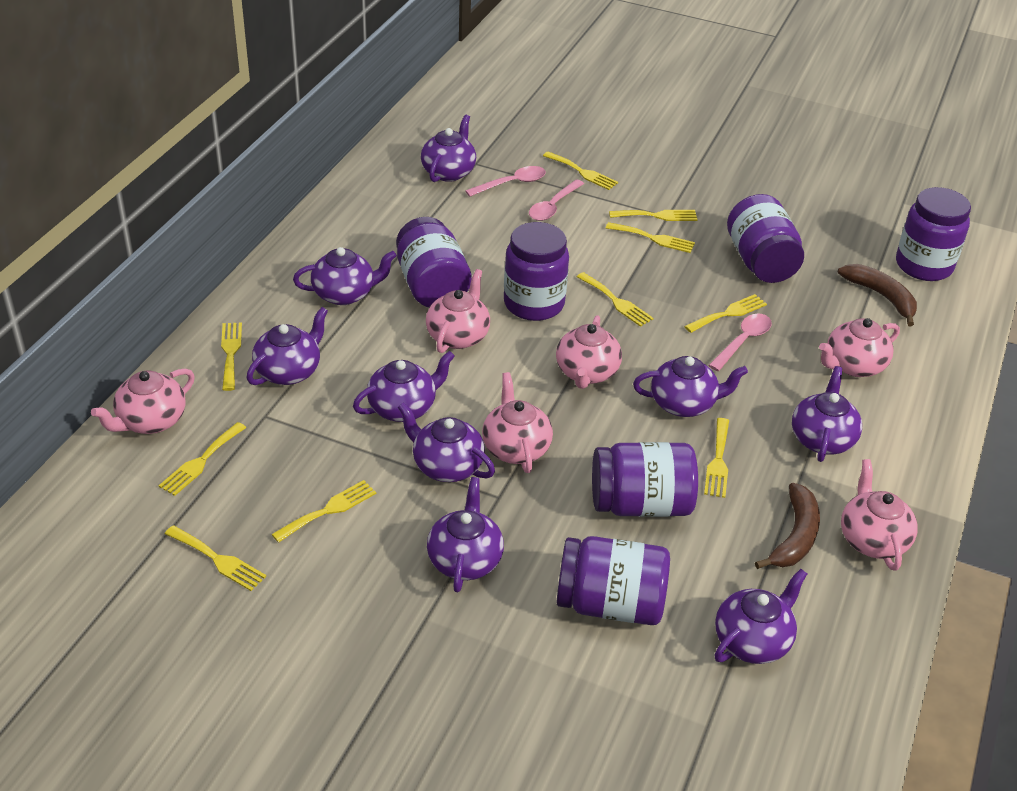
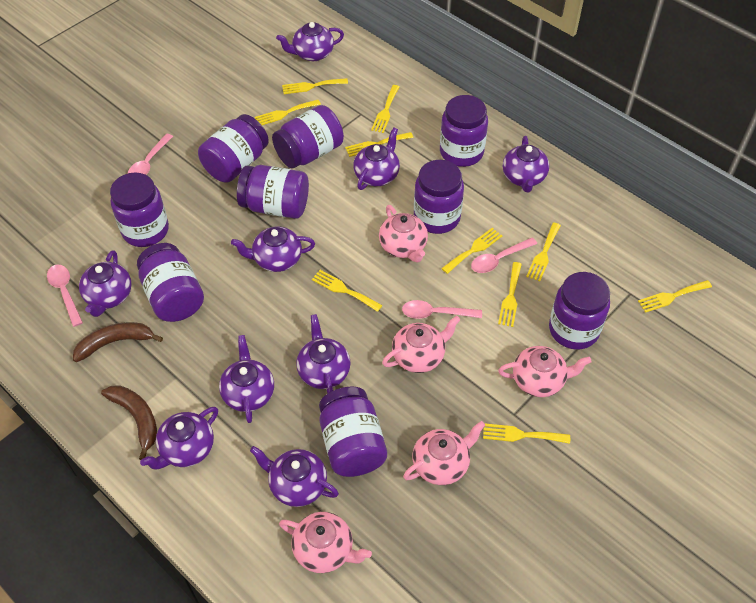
pink spoon: 3 -> 4
pink teapot: 6 -> 5
purple jar: 6 -> 9

